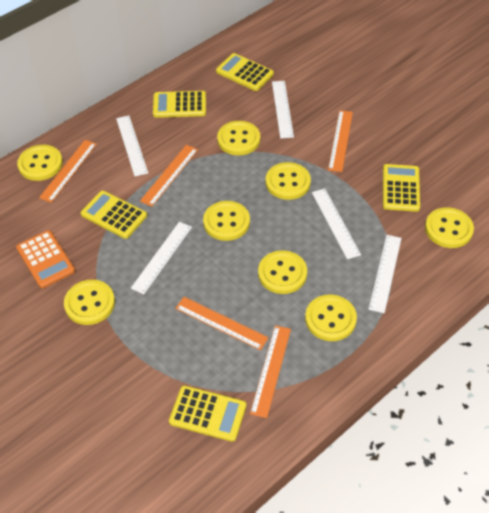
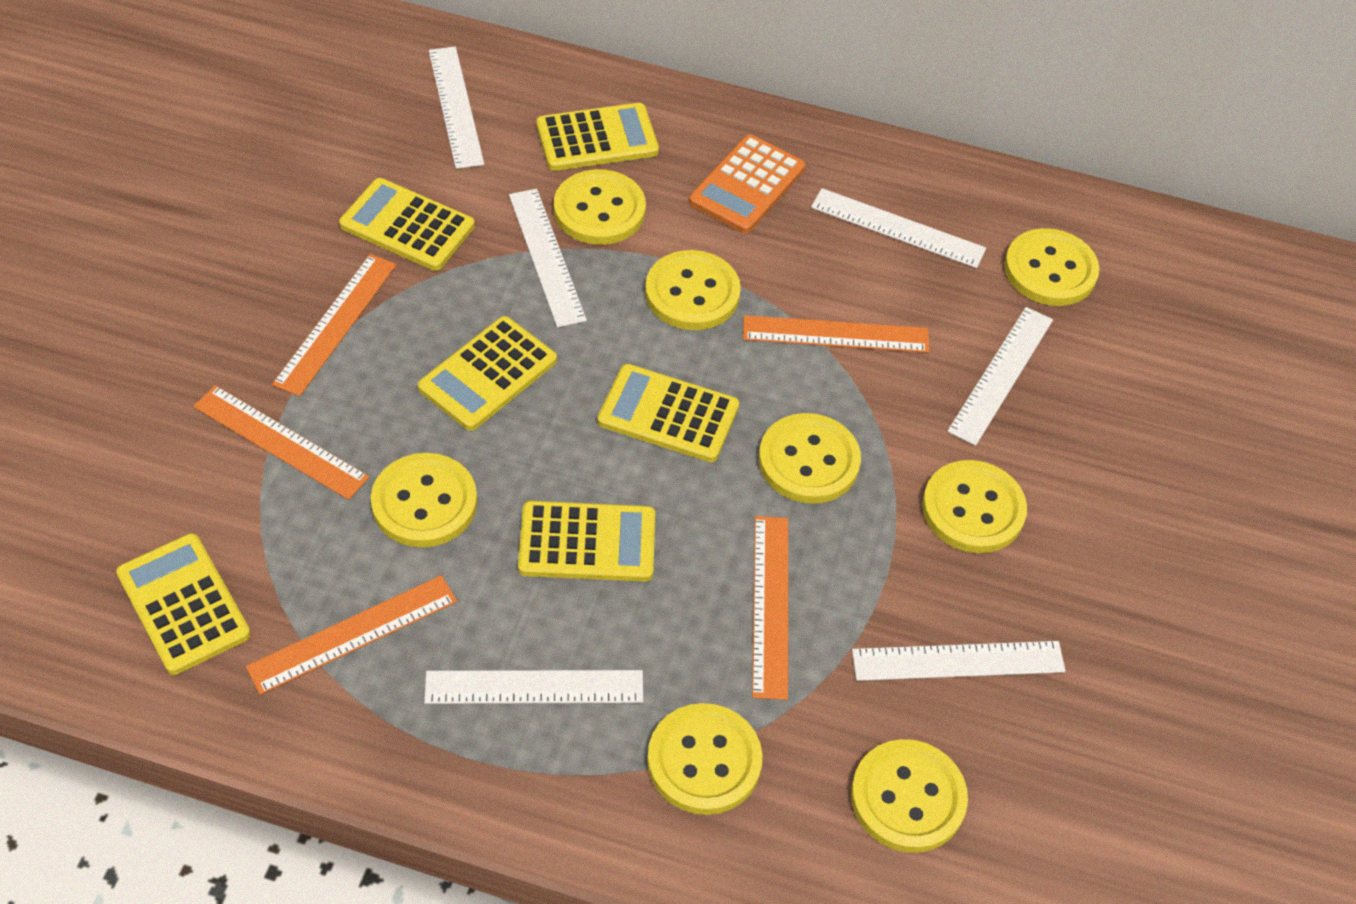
white ruler: 5 -> 6
yellow calculator: 5 -> 6

